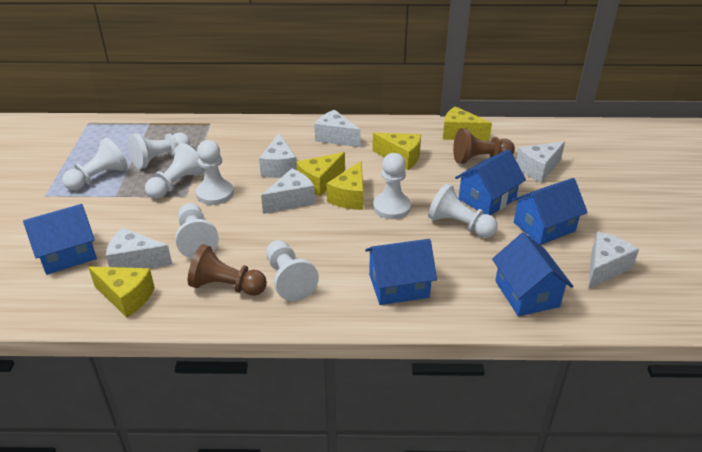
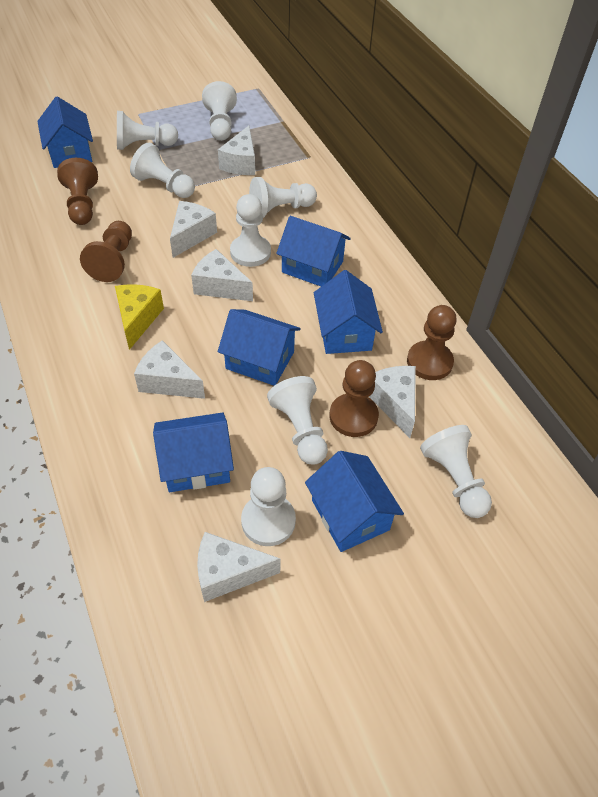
blue house: 5 -> 6
brown pawn: 2 -> 4
yellow cheese: 5 -> 1

